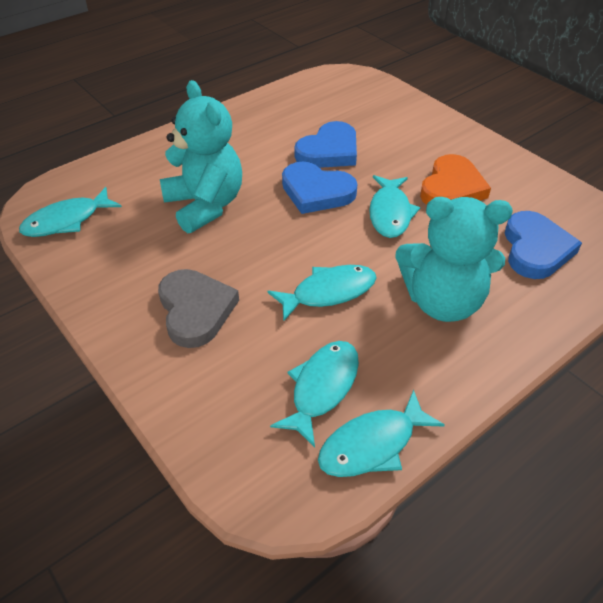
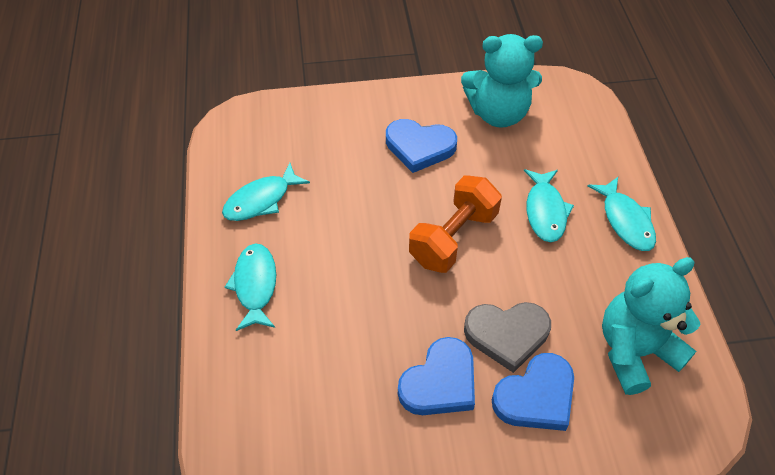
orange dumbbell: 0 -> 1
orange heart: 1 -> 0
turquoise fish: 5 -> 4

